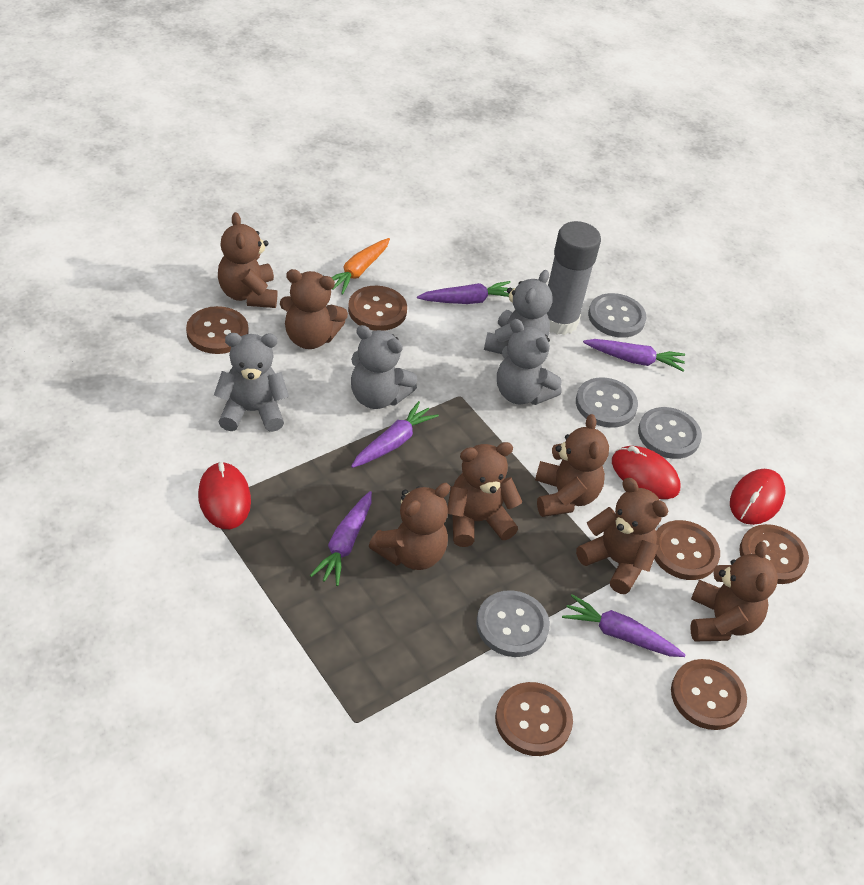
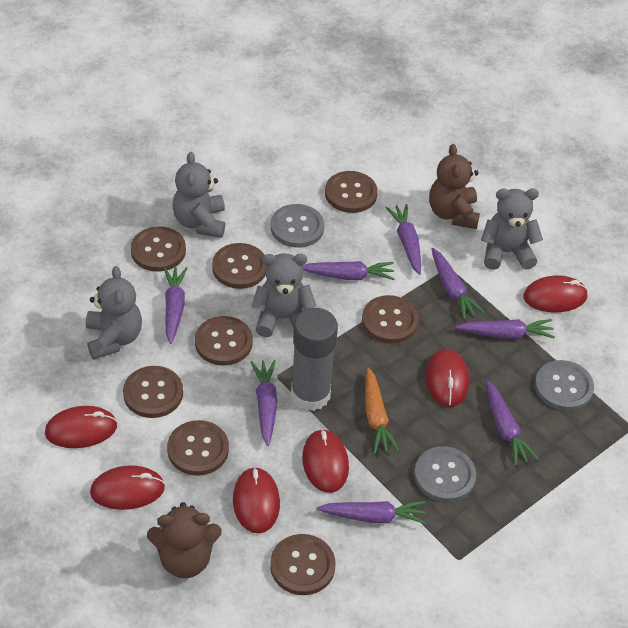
brown button: 6 -> 8
brown teddy bear: 7 -> 2
grey button: 4 -> 3
purple carrot: 5 -> 8
red mouse: 3 -> 6

